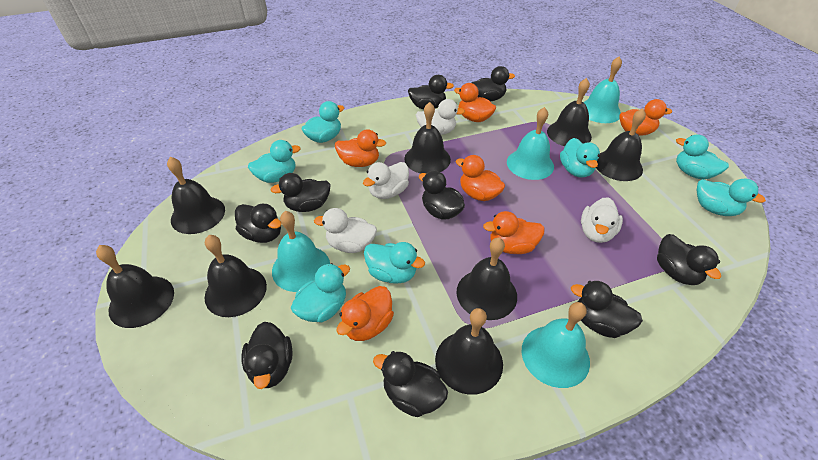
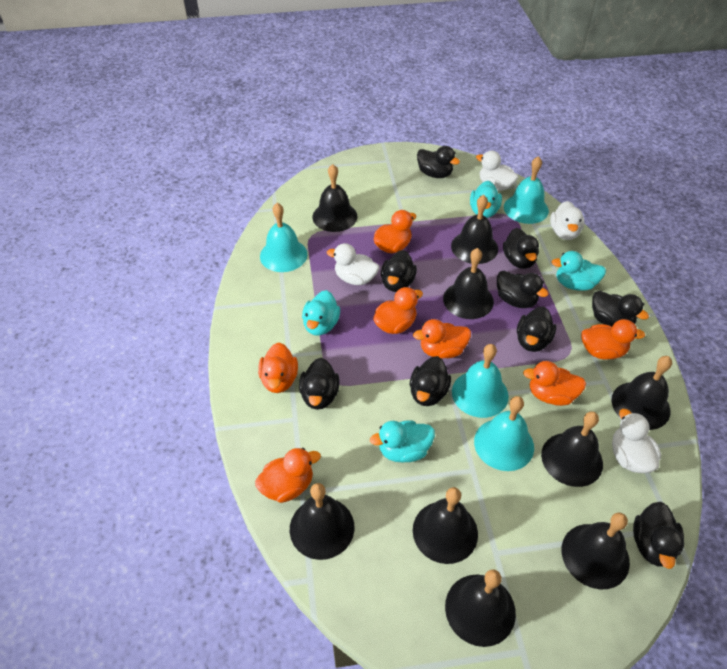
black bell: 8 -> 9
orange duck: 6 -> 7
turquoise duck: 7 -> 4

